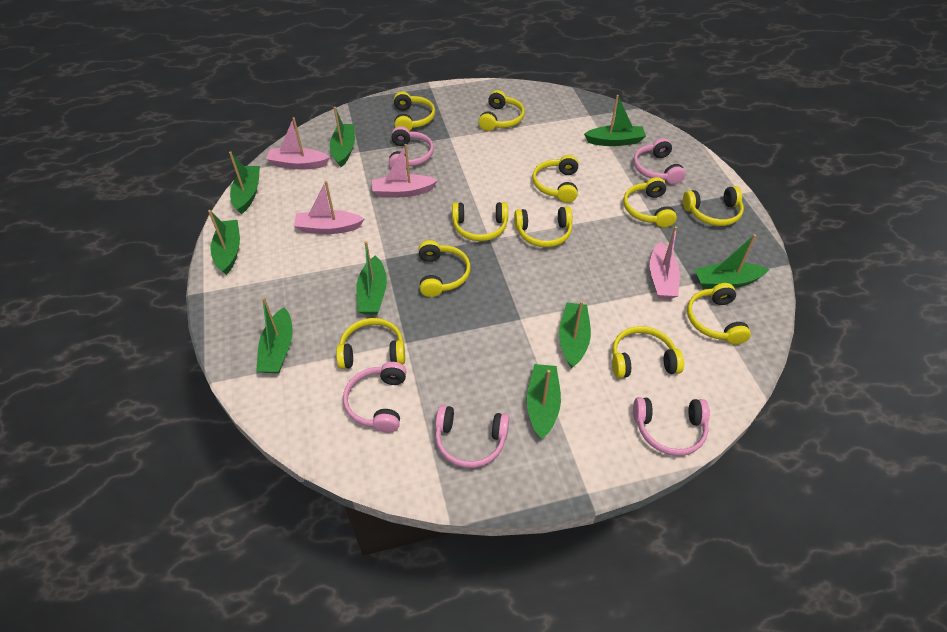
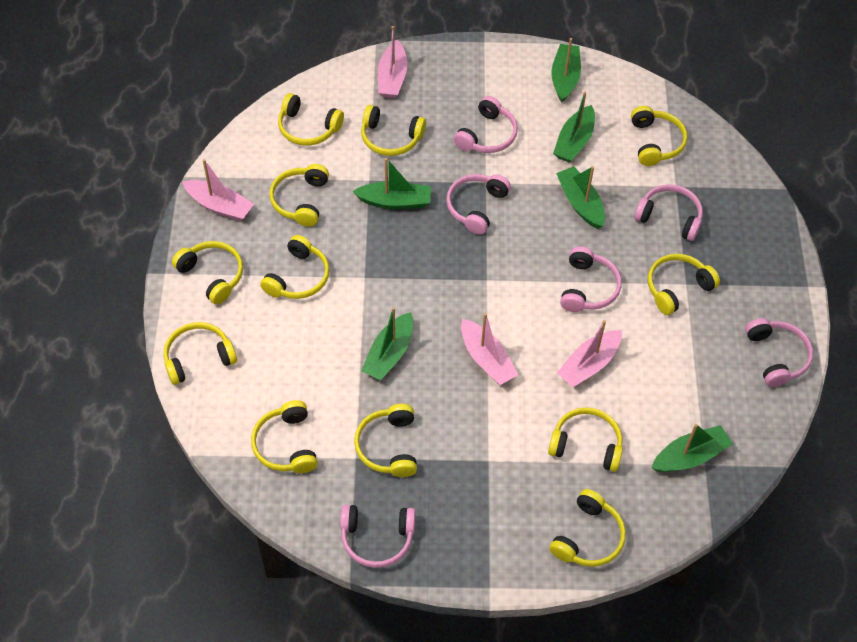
green boat: 9 -> 6
pink headphones: 5 -> 6
yellow headphones: 11 -> 12

